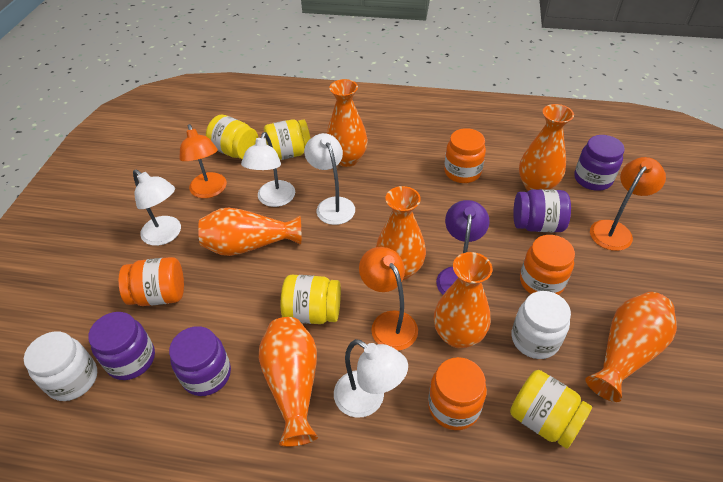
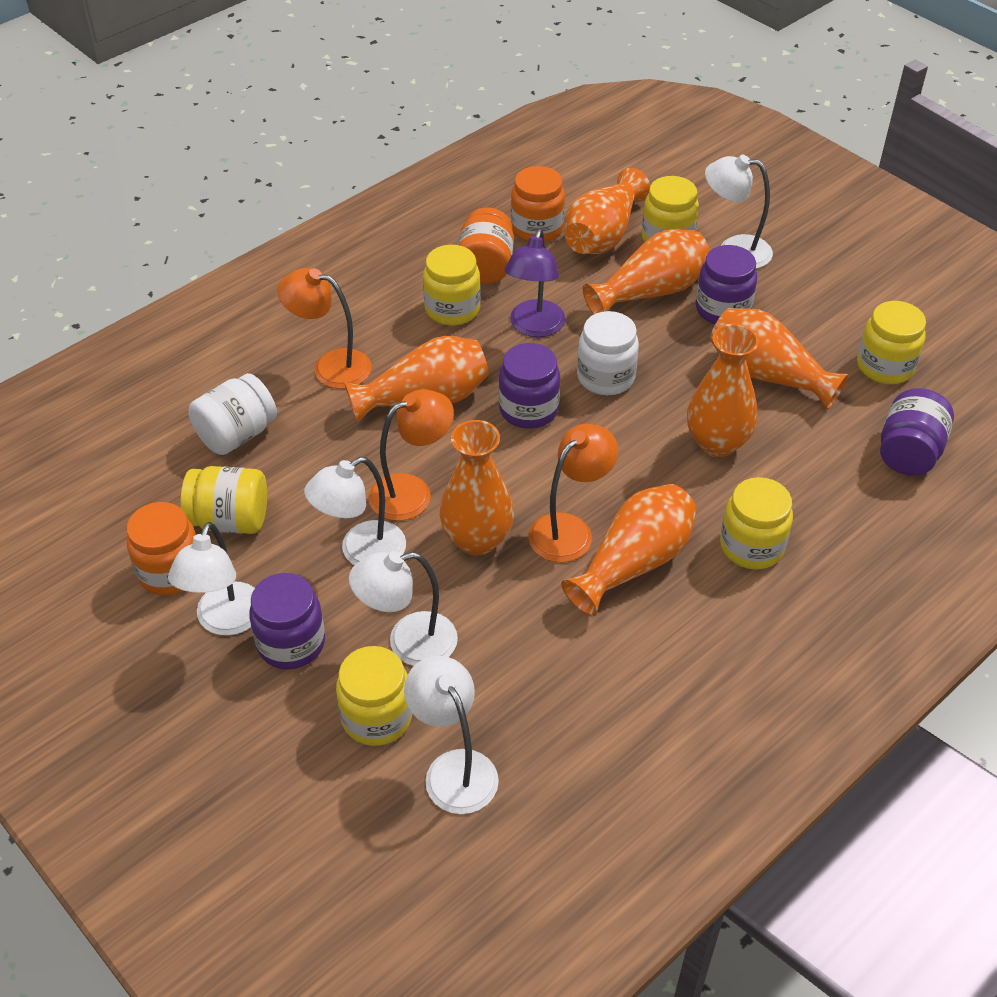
orange jar: 4 -> 3
white lamp: 4 -> 5
yellow jar: 4 -> 6

